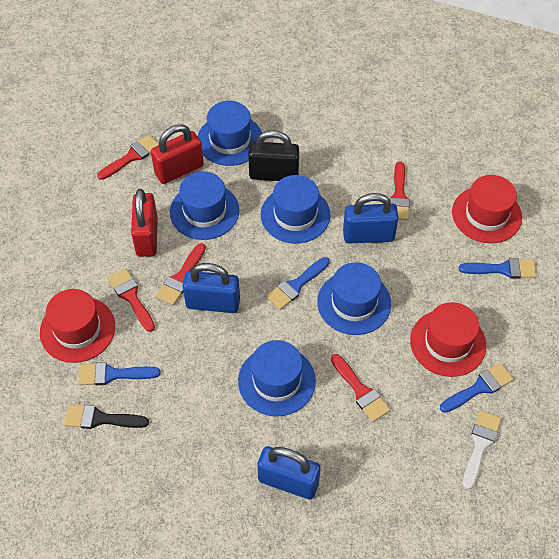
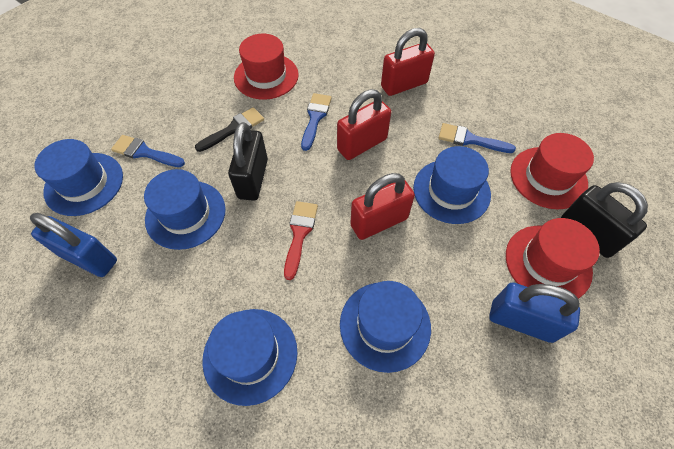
black padlock: 1 -> 2
blue brush: 4 -> 3
blue padlock: 3 -> 2
red brush: 5 -> 1
red padlock: 2 -> 3
white brush: 1 -> 0

